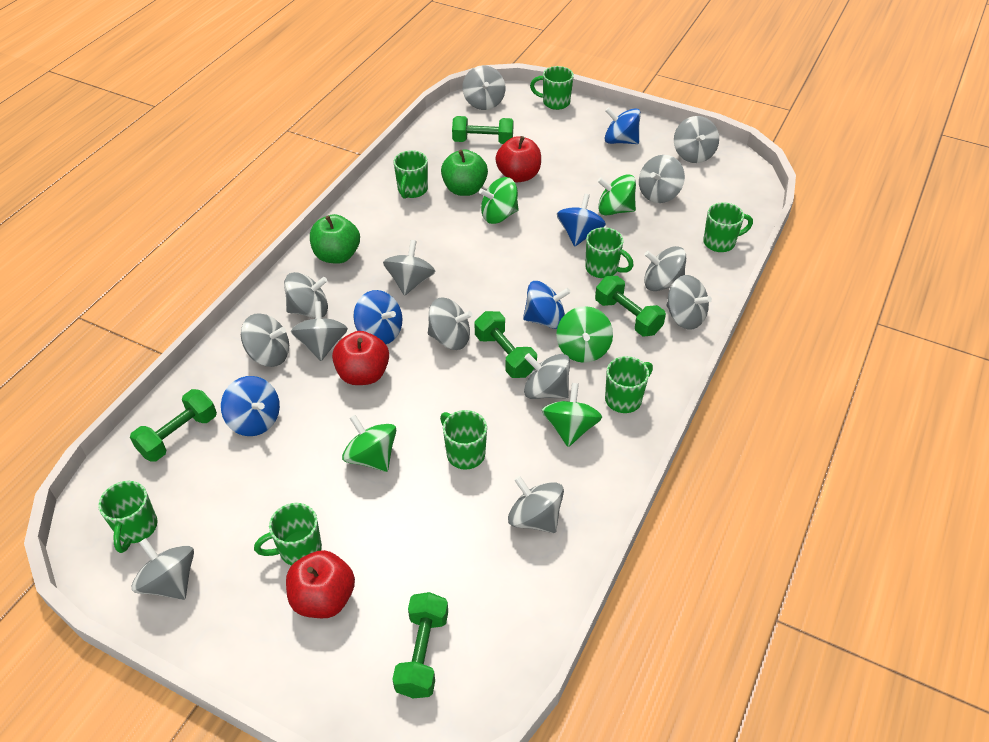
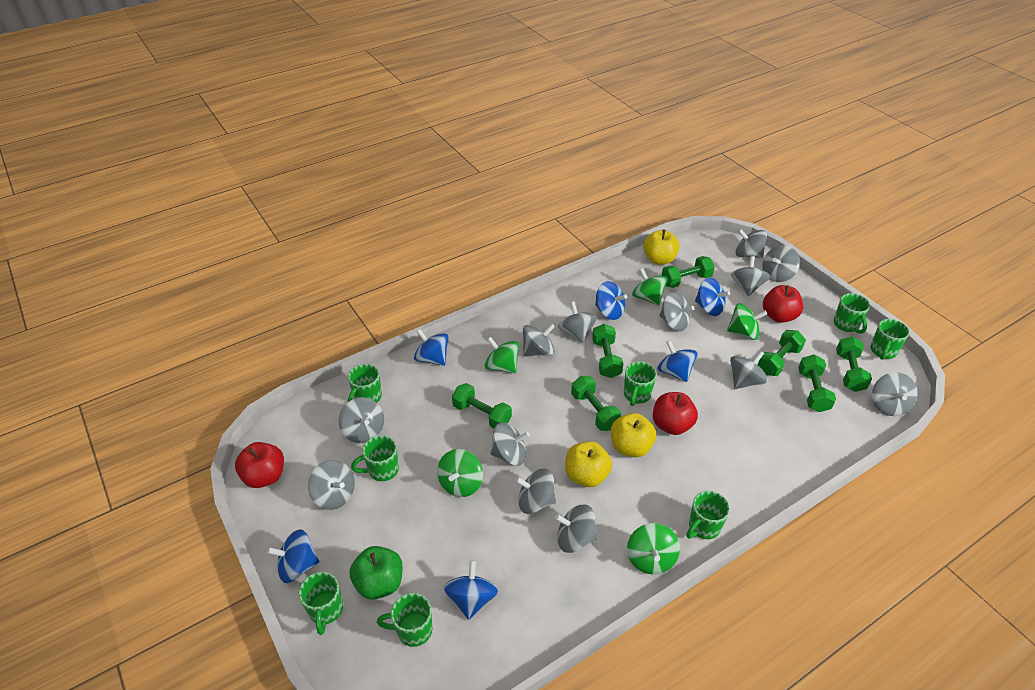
blue spinning top: 5 -> 6
green apple: 2 -> 1
green dumbbell: 5 -> 7
yellow apple: 0 -> 3

